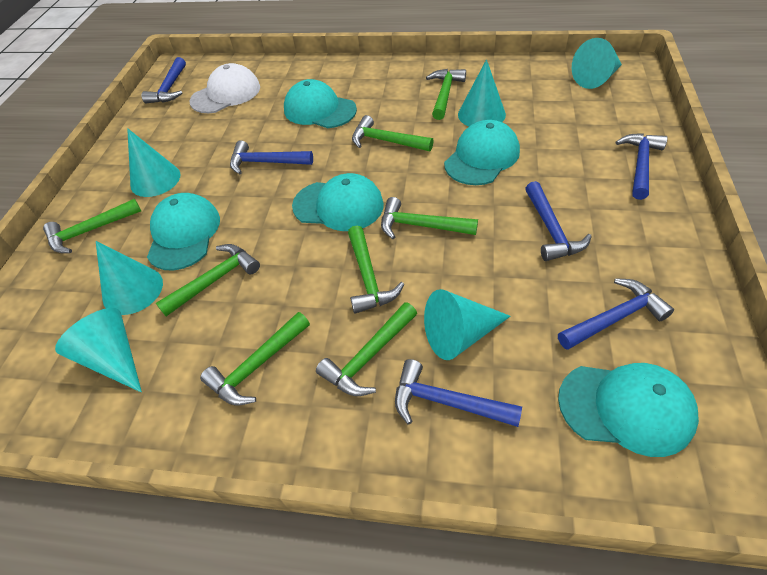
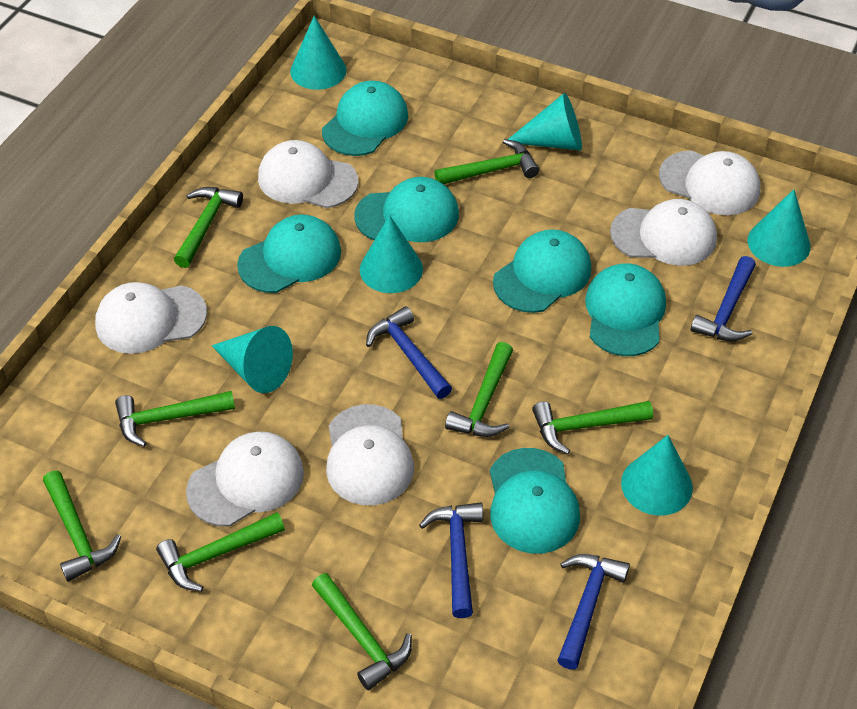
blue hammer: 6 -> 4
turquoise cap: 5 -> 6
white cap: 1 -> 6

